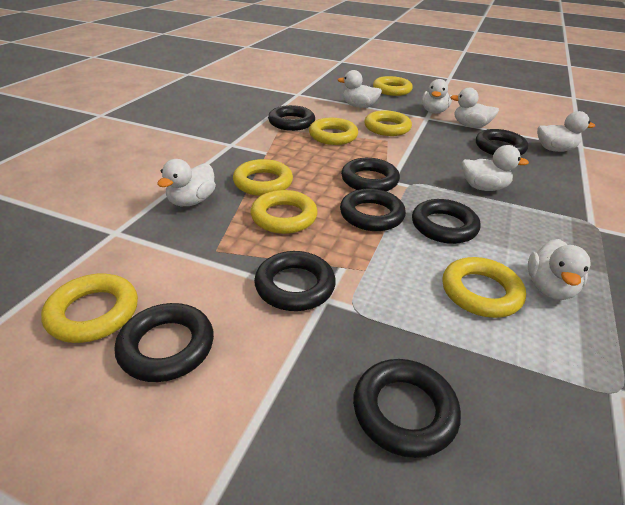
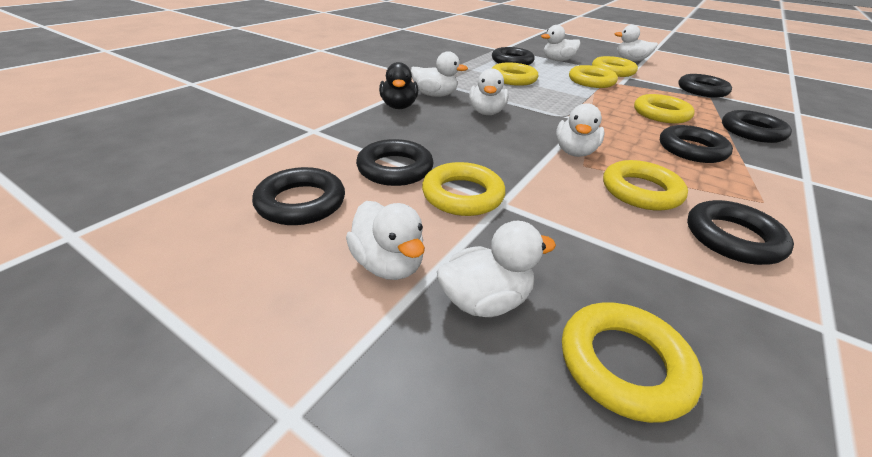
black duck: 0 -> 1
black ring: 8 -> 7

